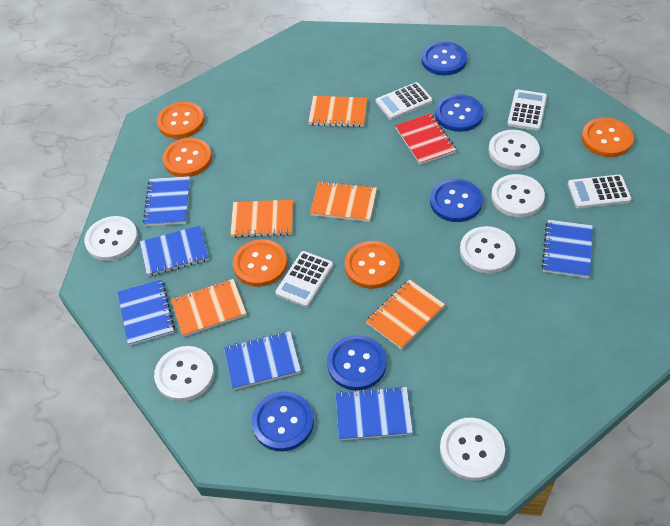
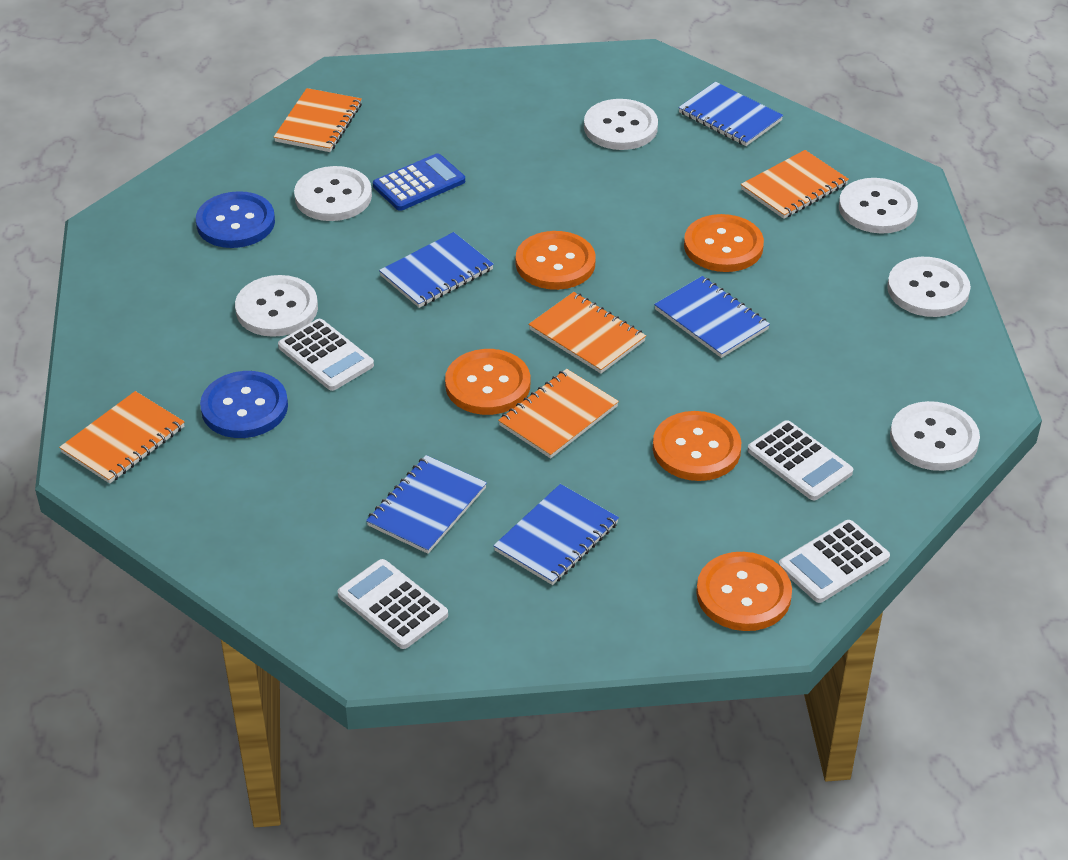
blue button: 5 -> 2
blue calculator: 0 -> 1
blue notebook: 6 -> 5
red notebook: 1 -> 0

